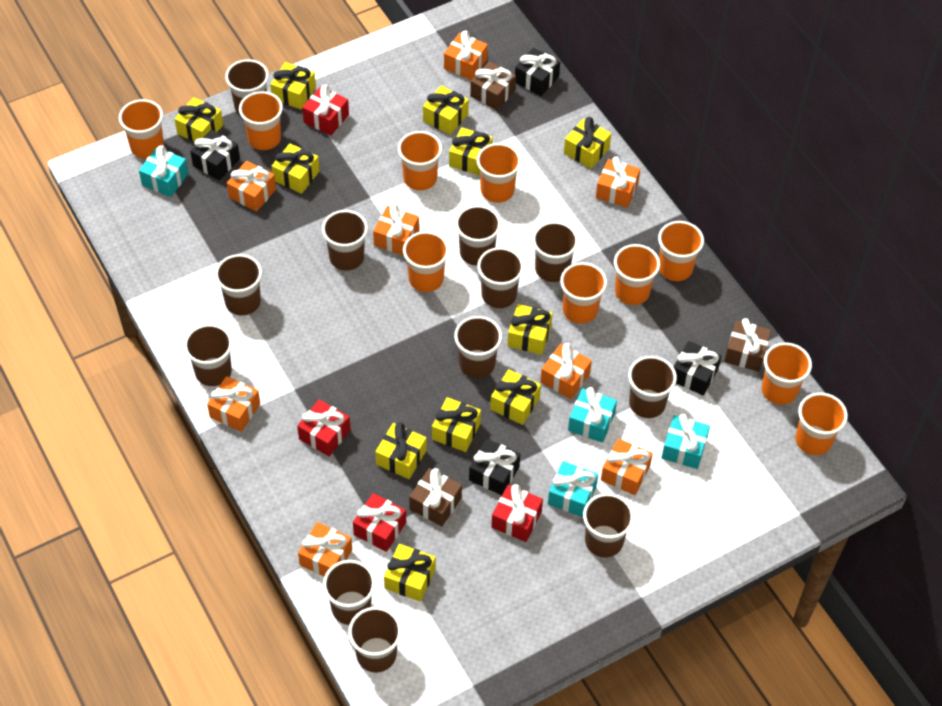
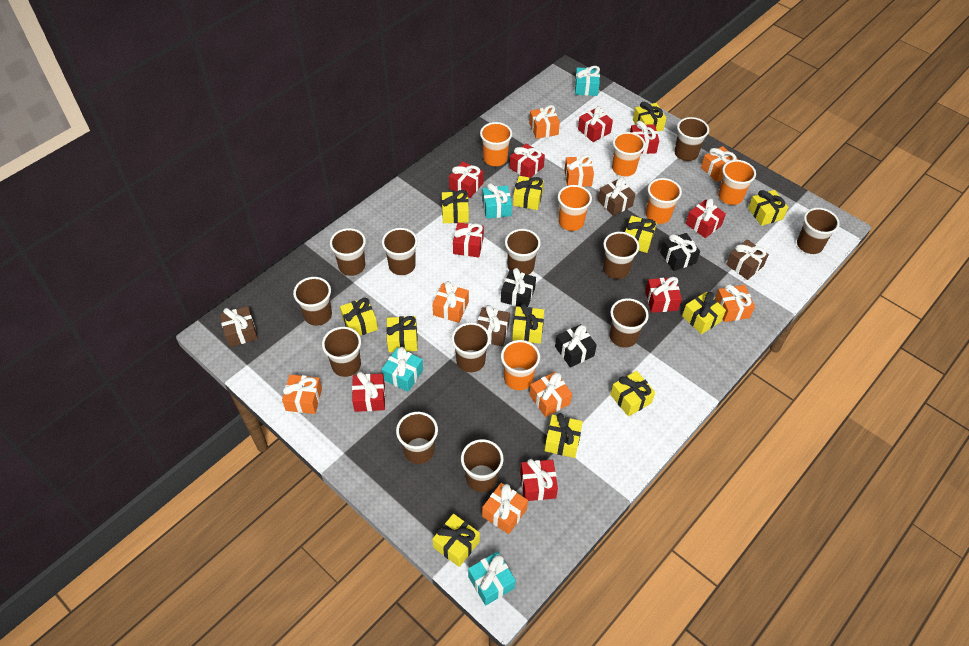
black gift: 4 -> 3
brown gift: 3 -> 4
orange cup: 10 -> 6
red gift: 4 -> 9
yellow gift: 11 -> 12

